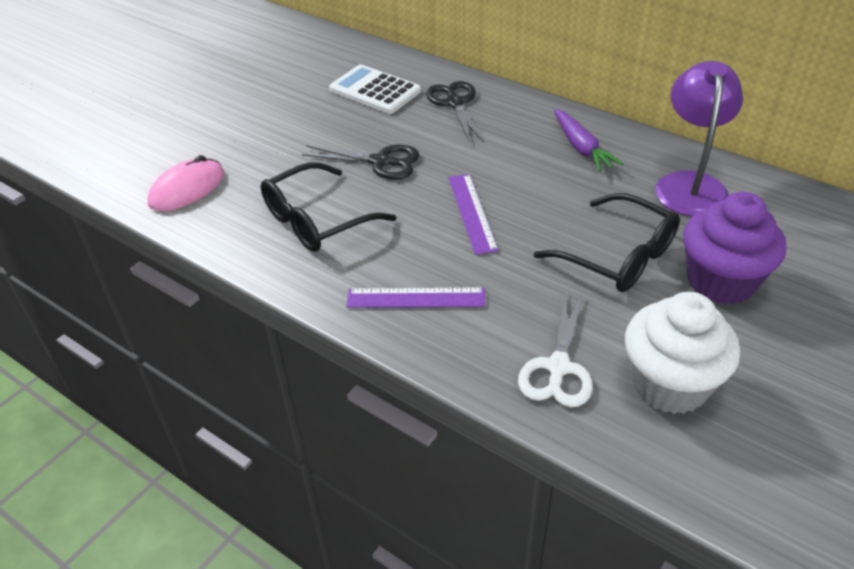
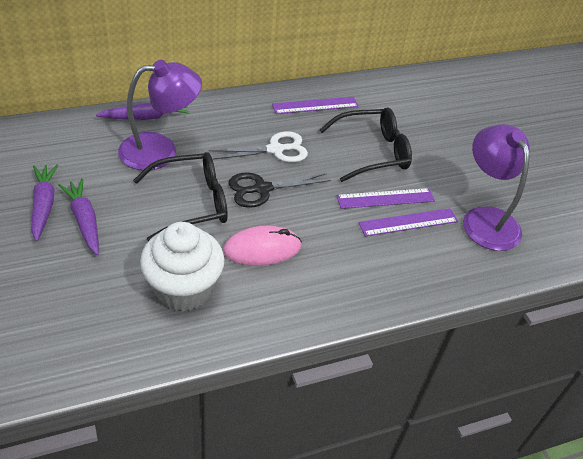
black scissors: 2 -> 1
purple carrot: 1 -> 3
purple cupcake: 1 -> 0
purple lamp: 1 -> 2
purple ruler: 2 -> 3
white calculator: 1 -> 0

